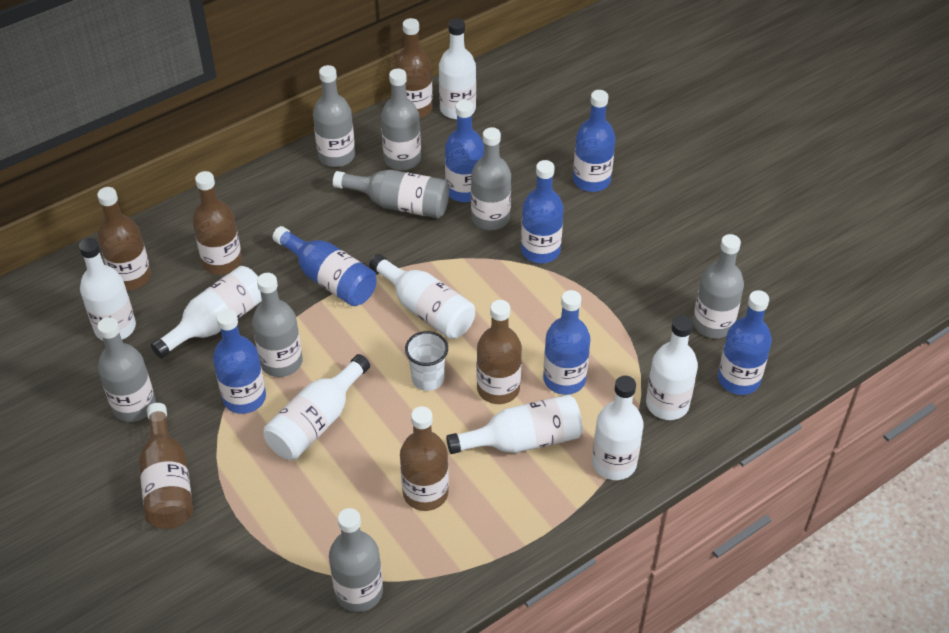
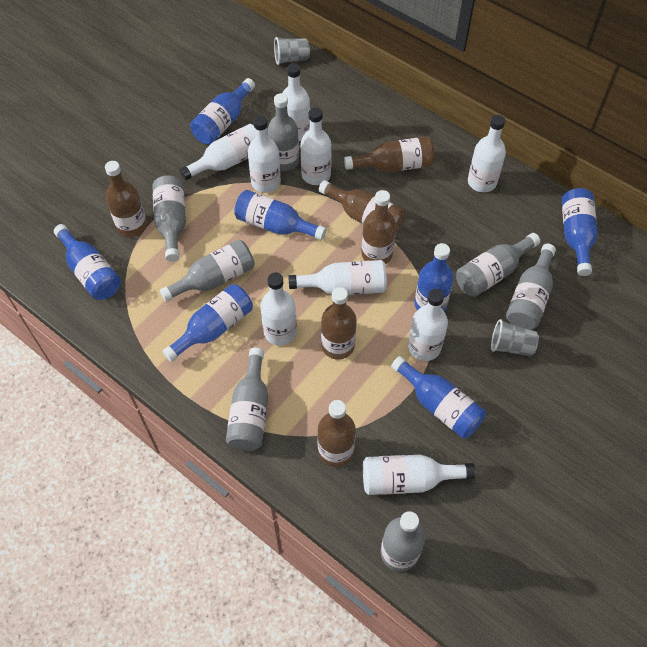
grey bottle: 8 -> 7
grey cup: 0 -> 2
white bottle: 8 -> 9
white cup: 1 -> 0

